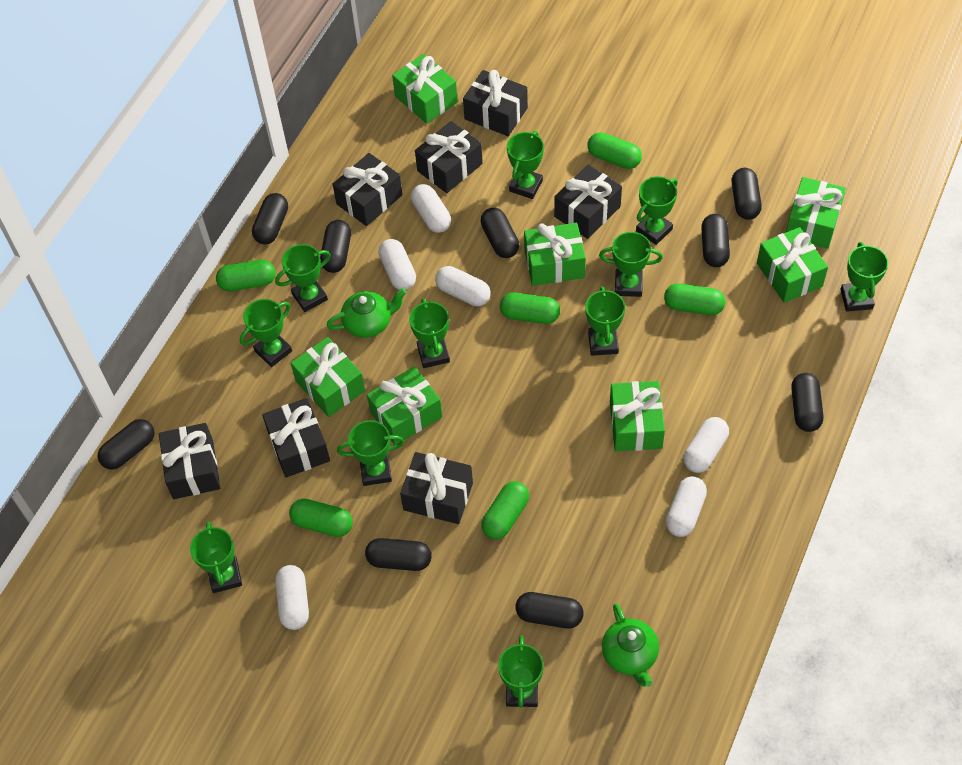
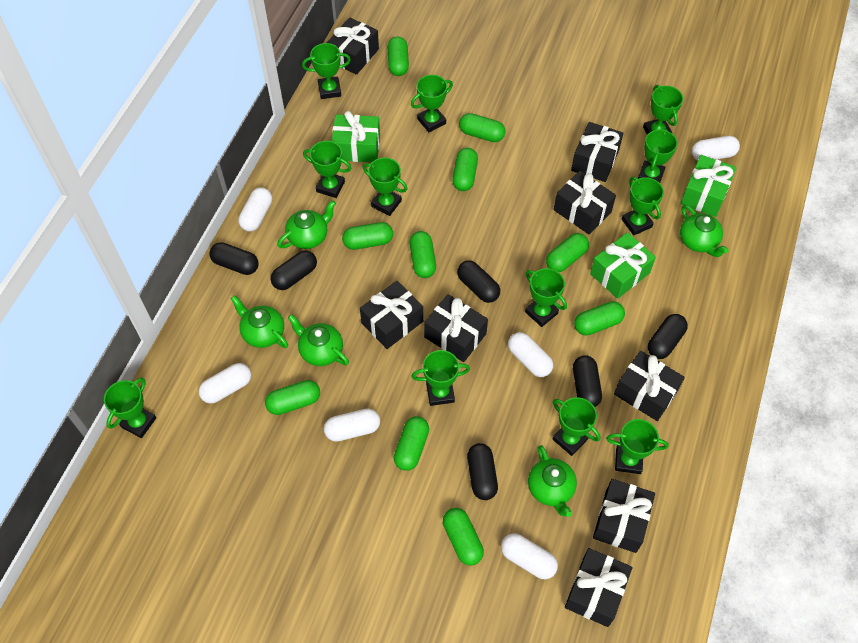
black capsule: 9 -> 6
black gift: 7 -> 8
green capsule: 6 -> 10
green gift: 7 -> 3
green teapot: 2 -> 5
green trophy: 11 -> 12

